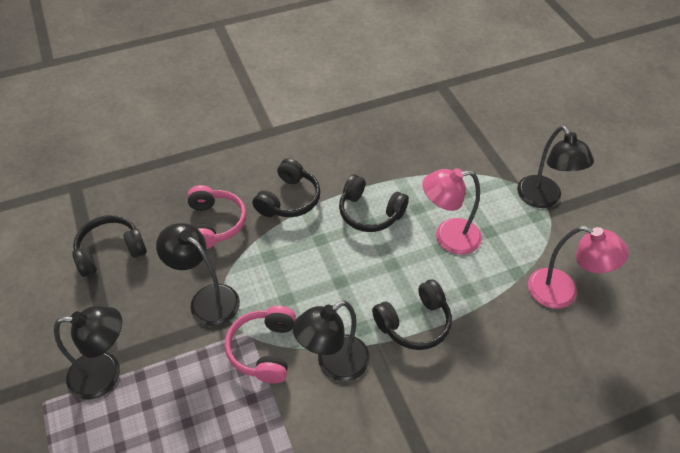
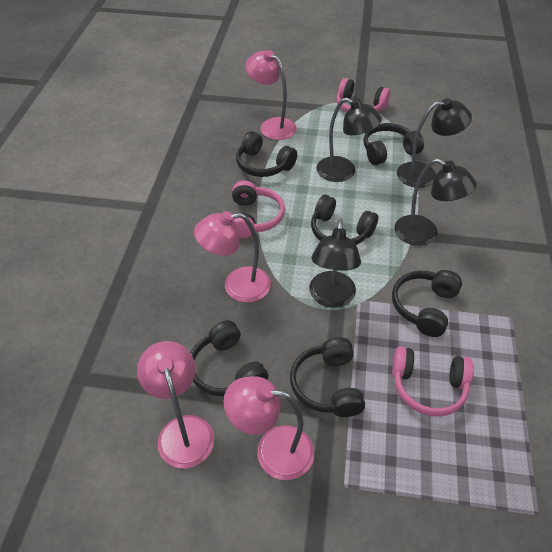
black headphones: 4 -> 6
pink headphones: 2 -> 3
pink lamp: 2 -> 4

